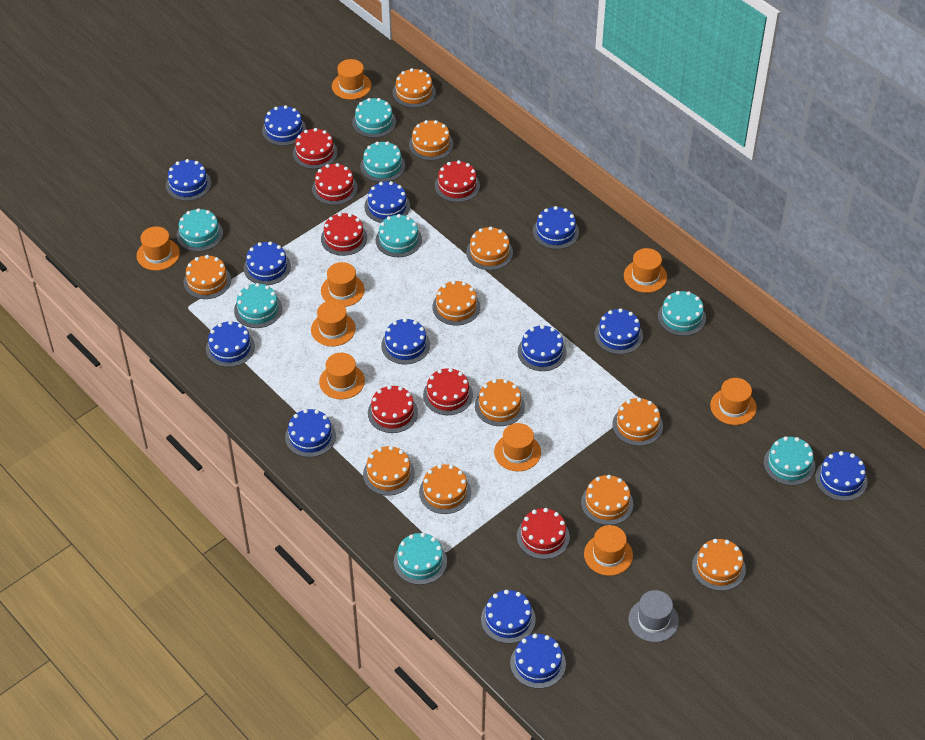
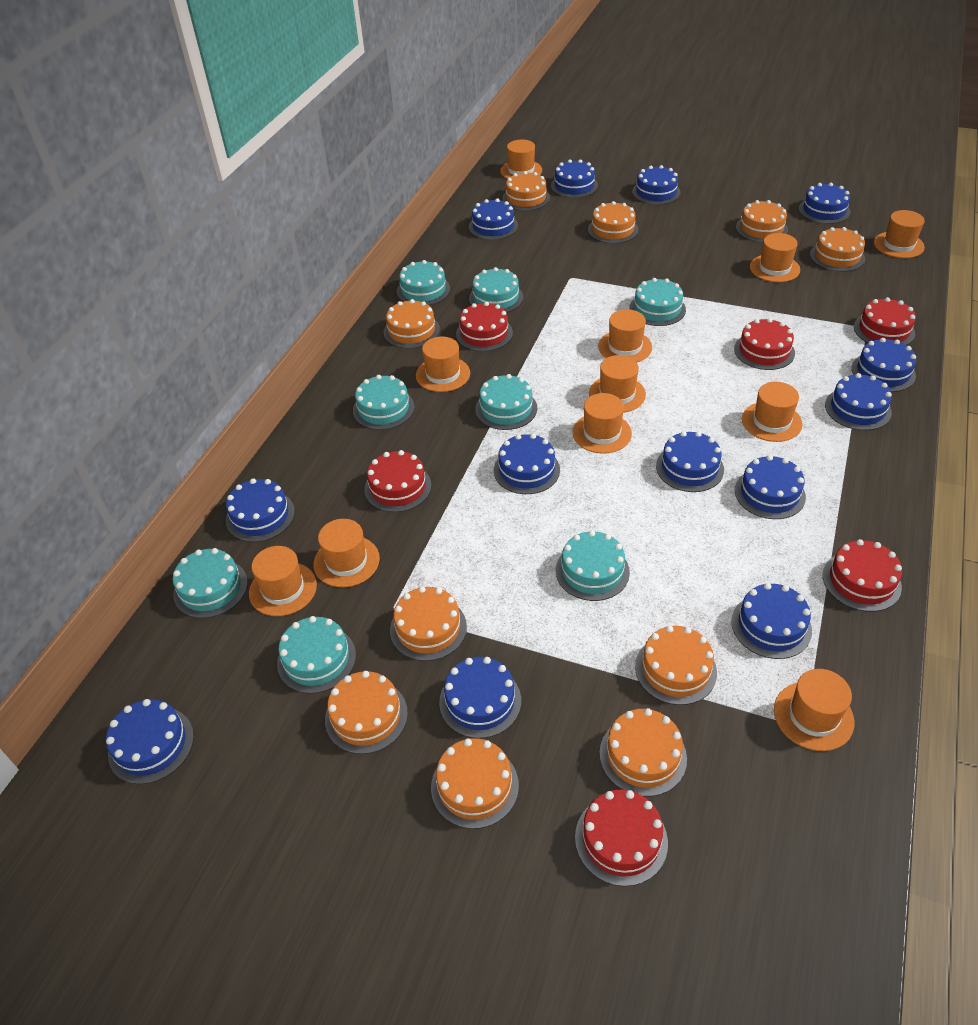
grey hat: 1 -> 0
orange cake: 11 -> 10
orange hat: 9 -> 11
red cake: 7 -> 6

